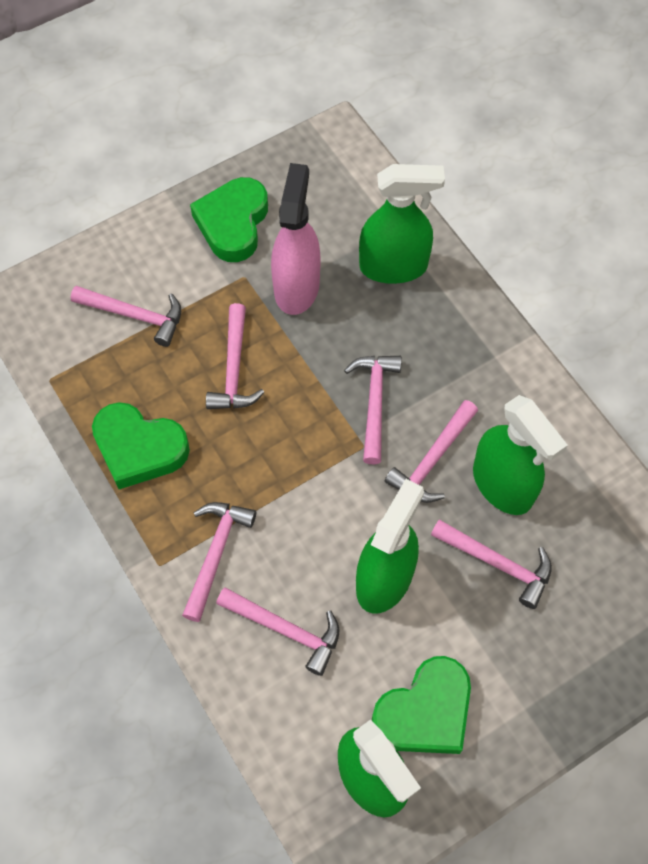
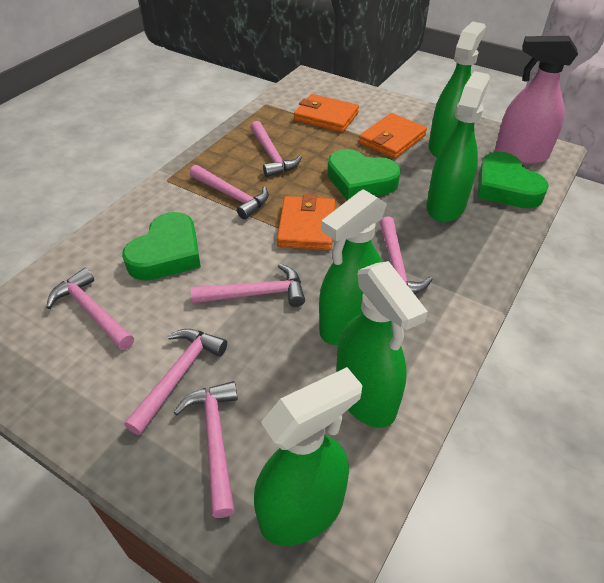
green spray bottle: 4 -> 5
orange wallet: 0 -> 3

